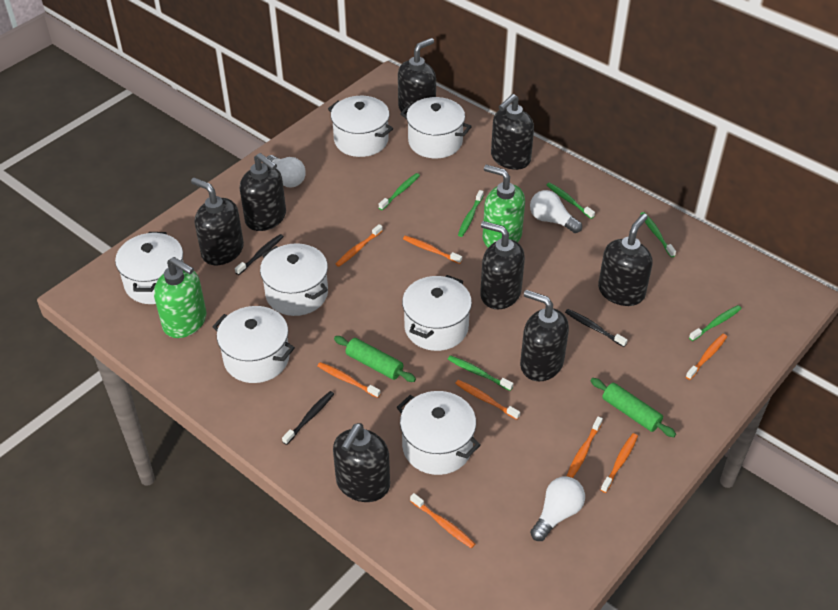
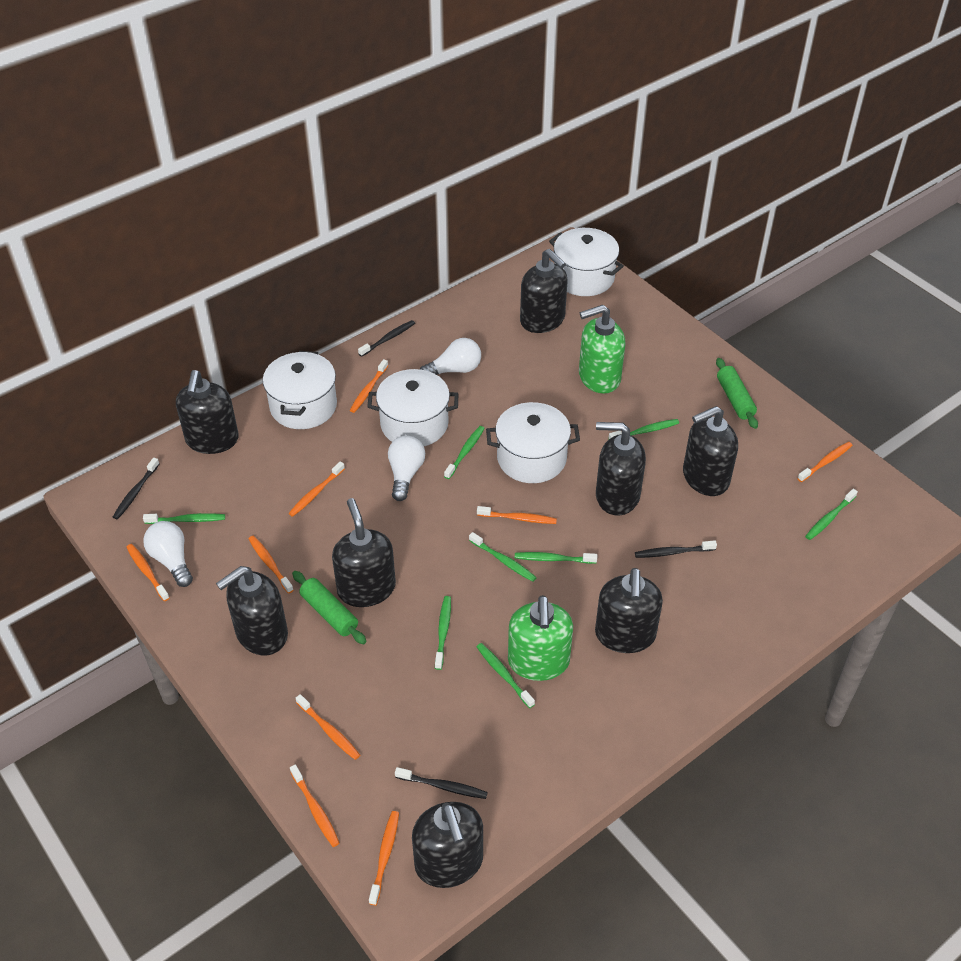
black toothbrush: 3 -> 4
green toothbrush: 6 -> 8
orange toothbrush: 8 -> 9
white pot: 7 -> 4

